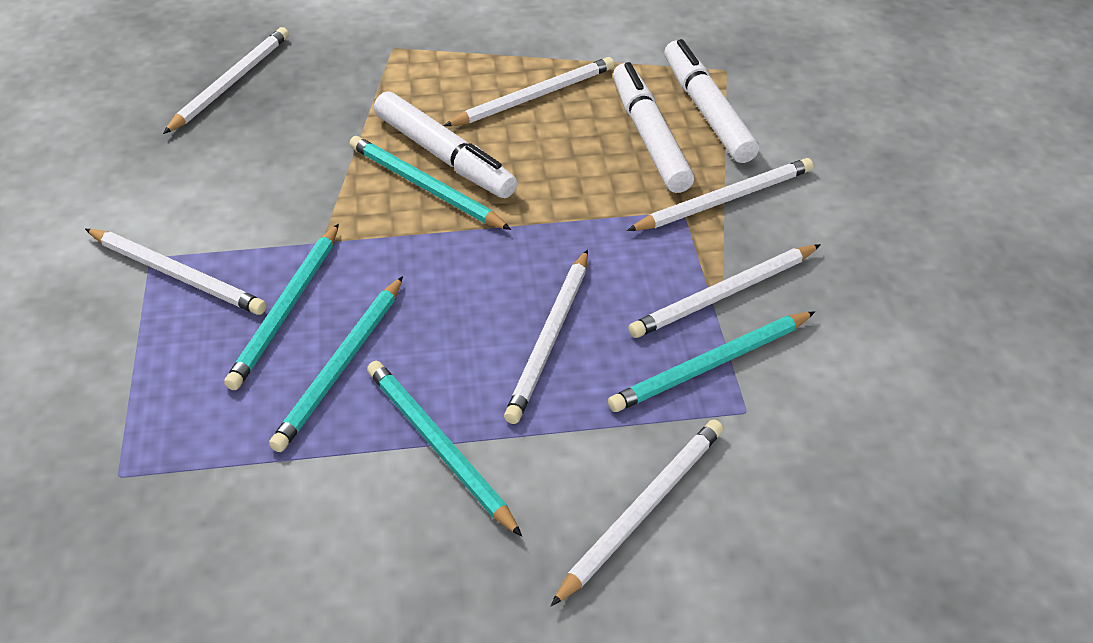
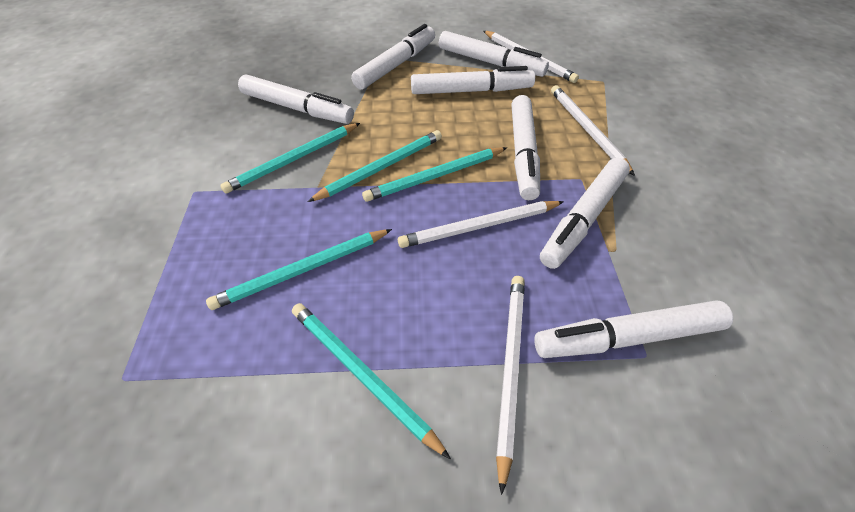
white marker: 3 -> 7
white pencil: 7 -> 4

